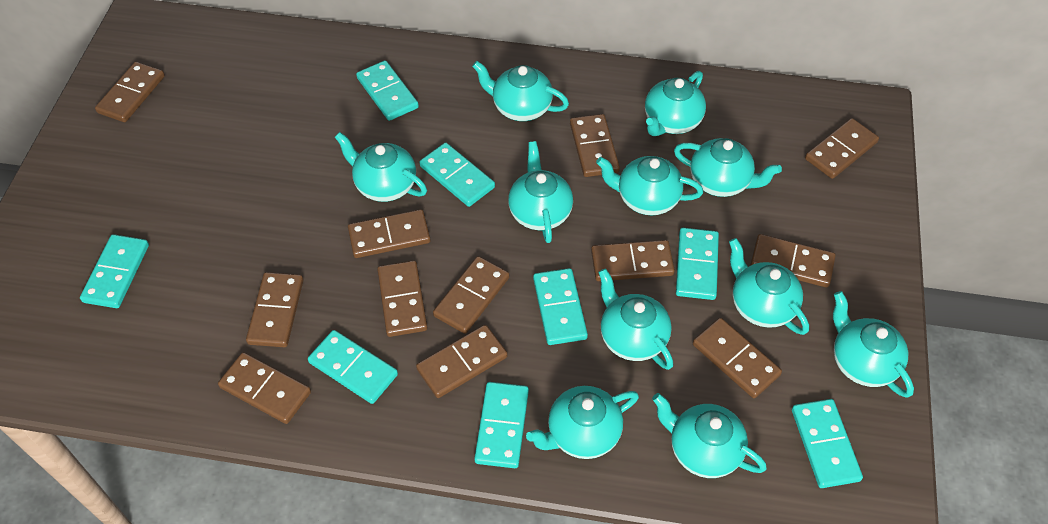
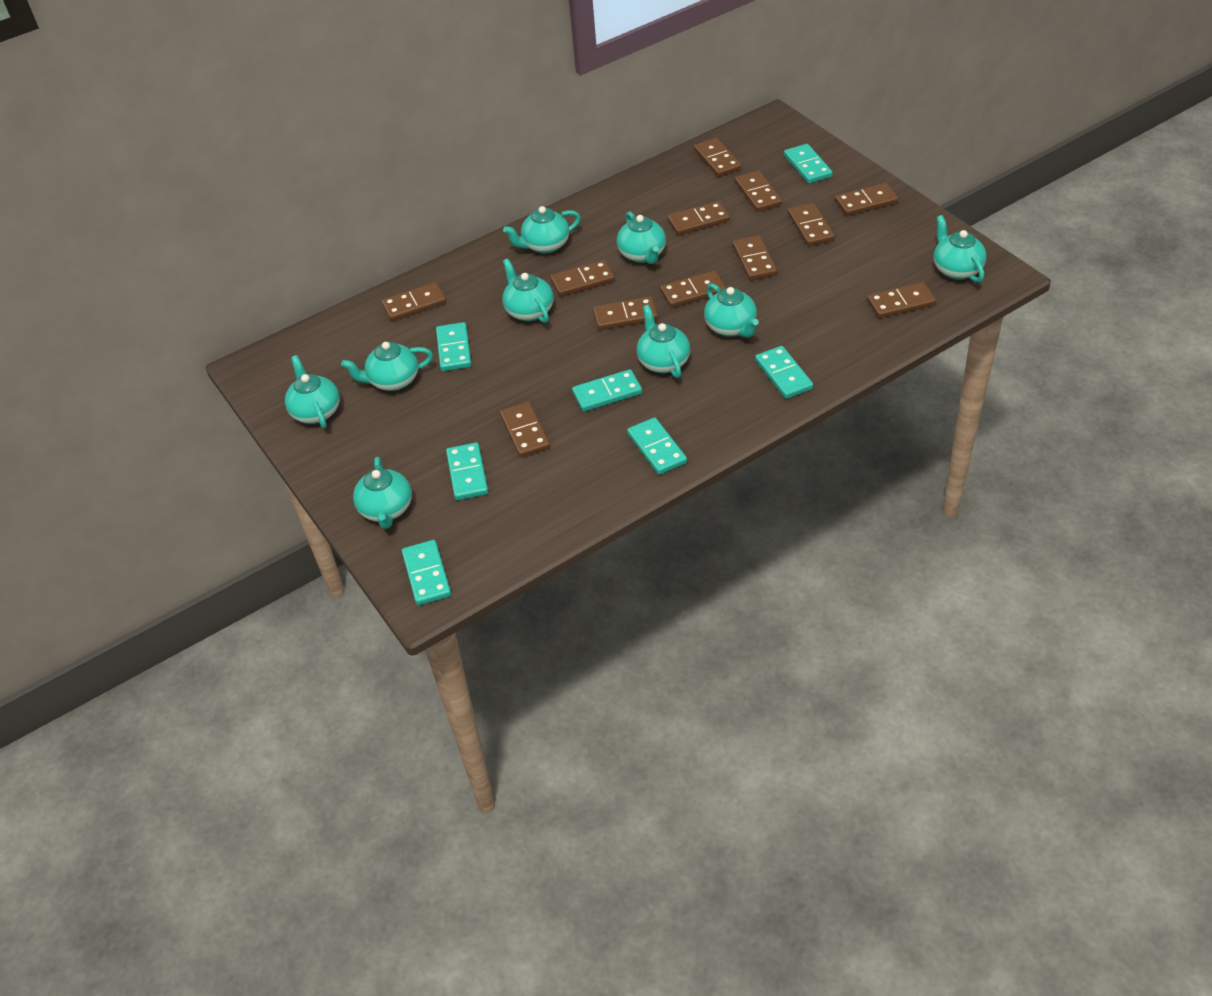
turquoise domino: 8 -> 7
turquoise teapot: 11 -> 9

